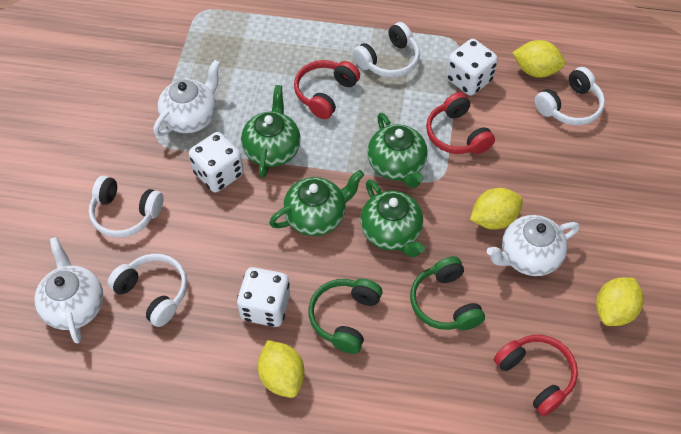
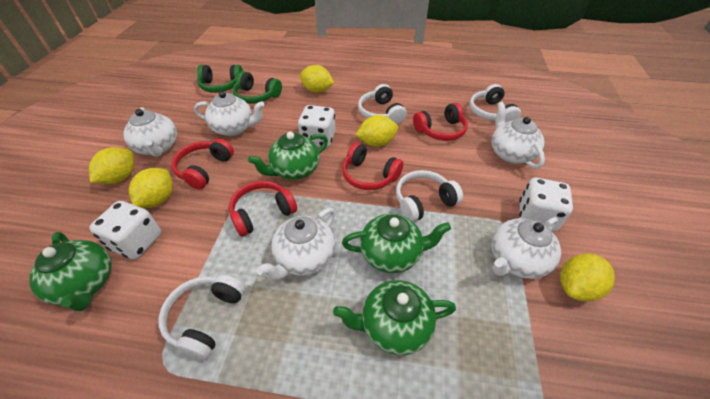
red headphones: 3 -> 4
white teapot: 3 -> 5
yellow lemon: 4 -> 5

